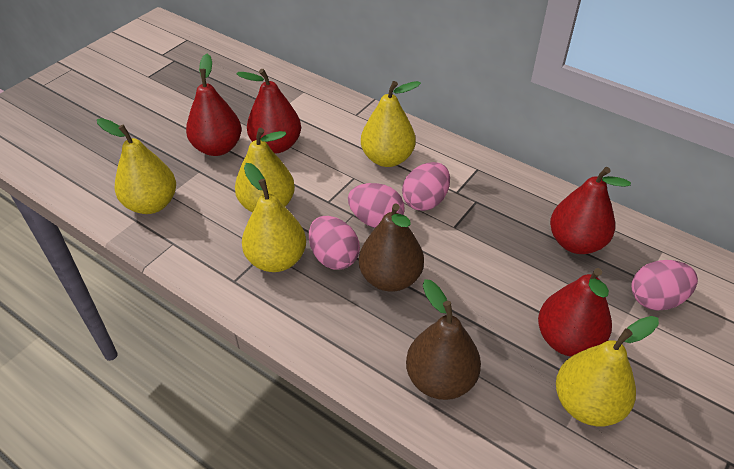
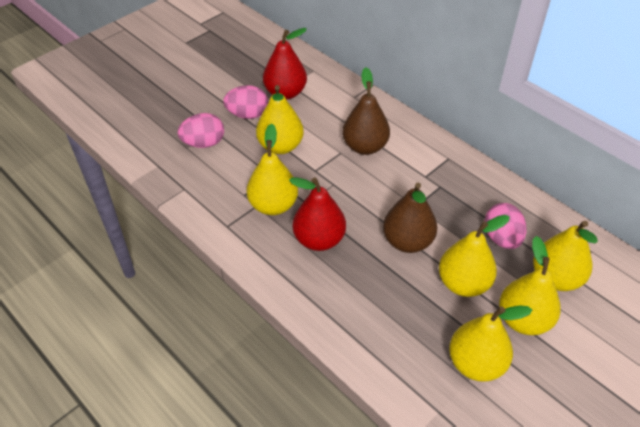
pink egg: 4 -> 3
red pear: 4 -> 2
yellow pear: 5 -> 6

